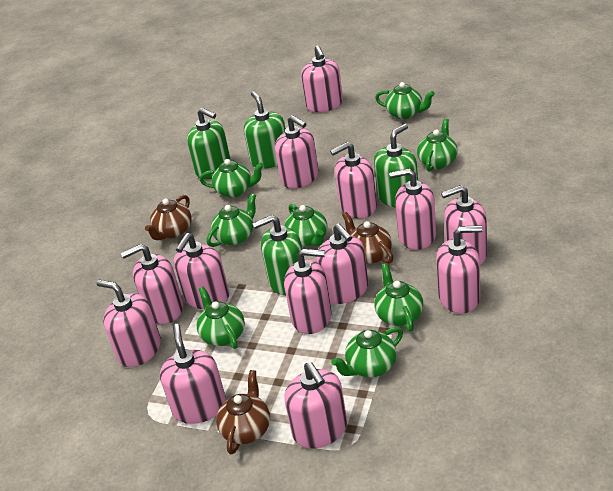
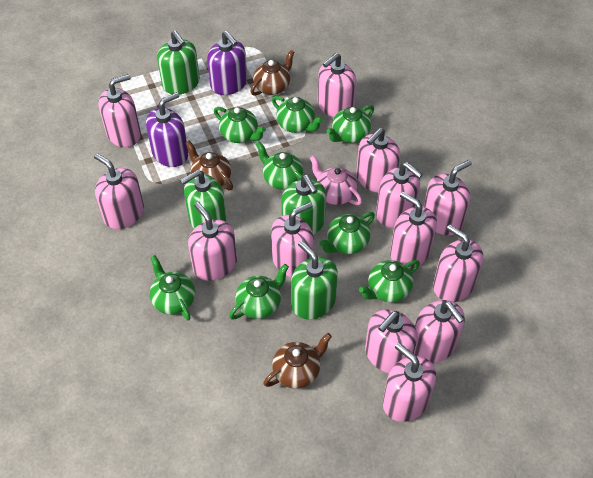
pink teapot: 0 -> 1
purple soap dispenser: 0 -> 2

